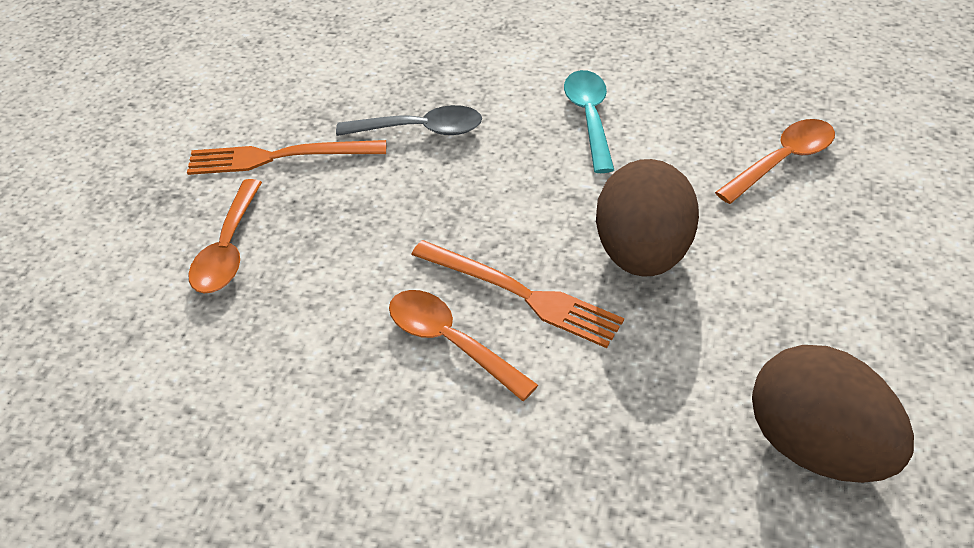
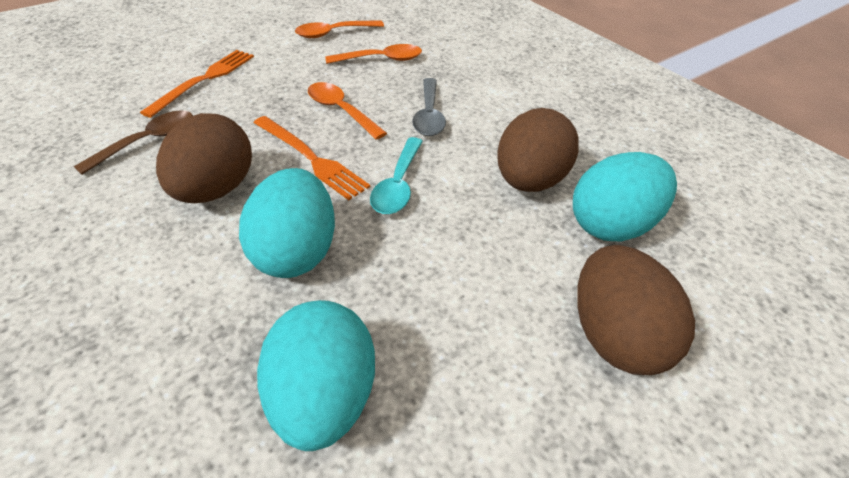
brown egg: 2 -> 3
brown spoon: 0 -> 1
turquoise egg: 0 -> 3

